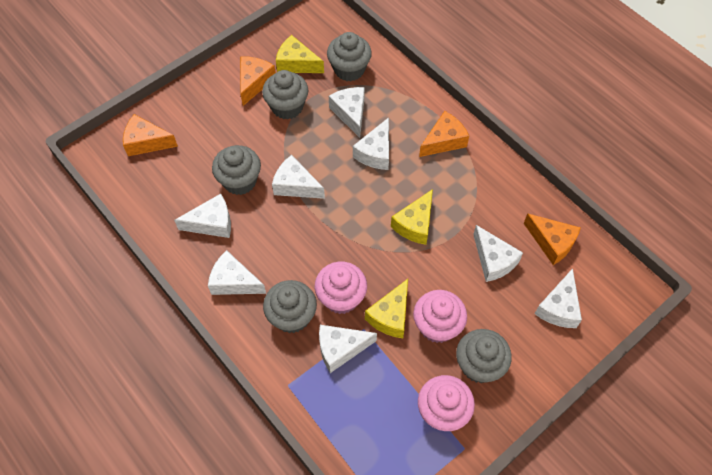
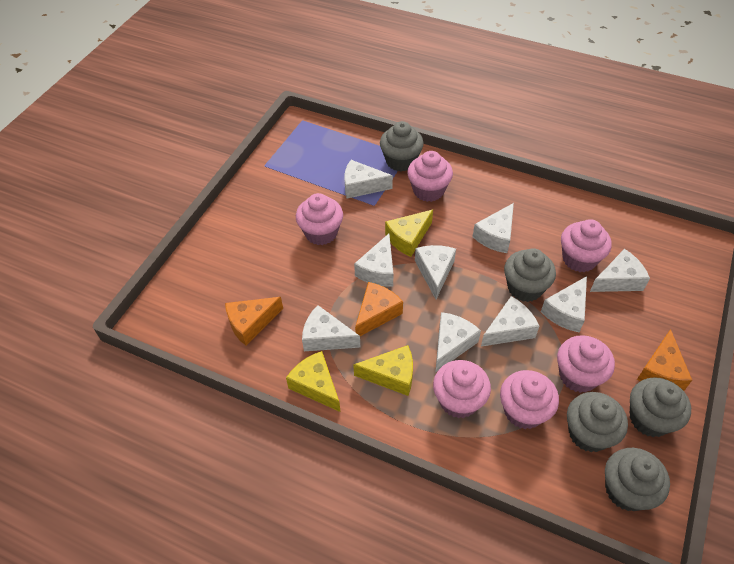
orange cheese: 4 -> 3
pink cupcake: 3 -> 6
white cheese: 8 -> 9

